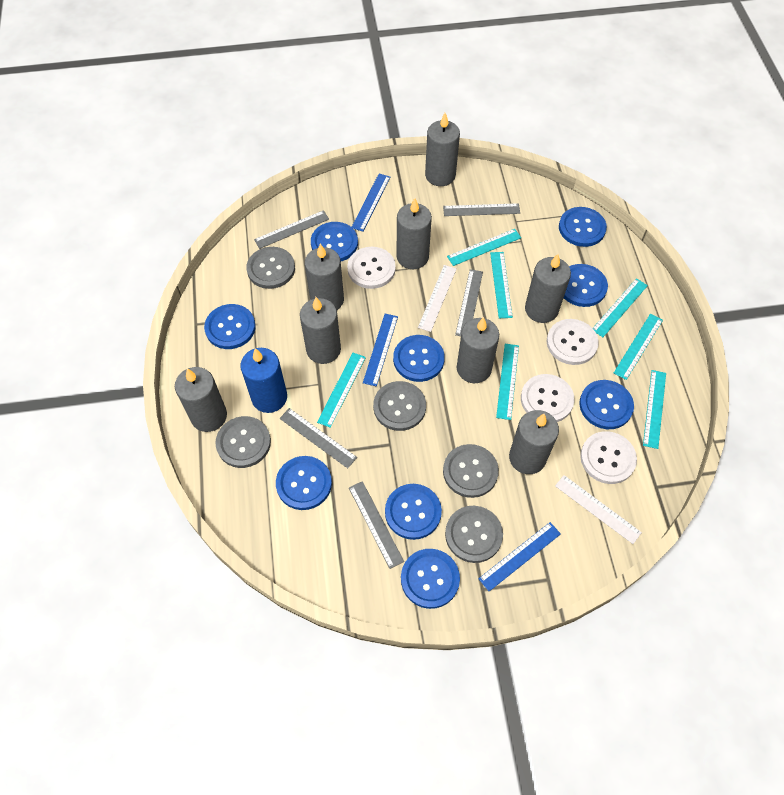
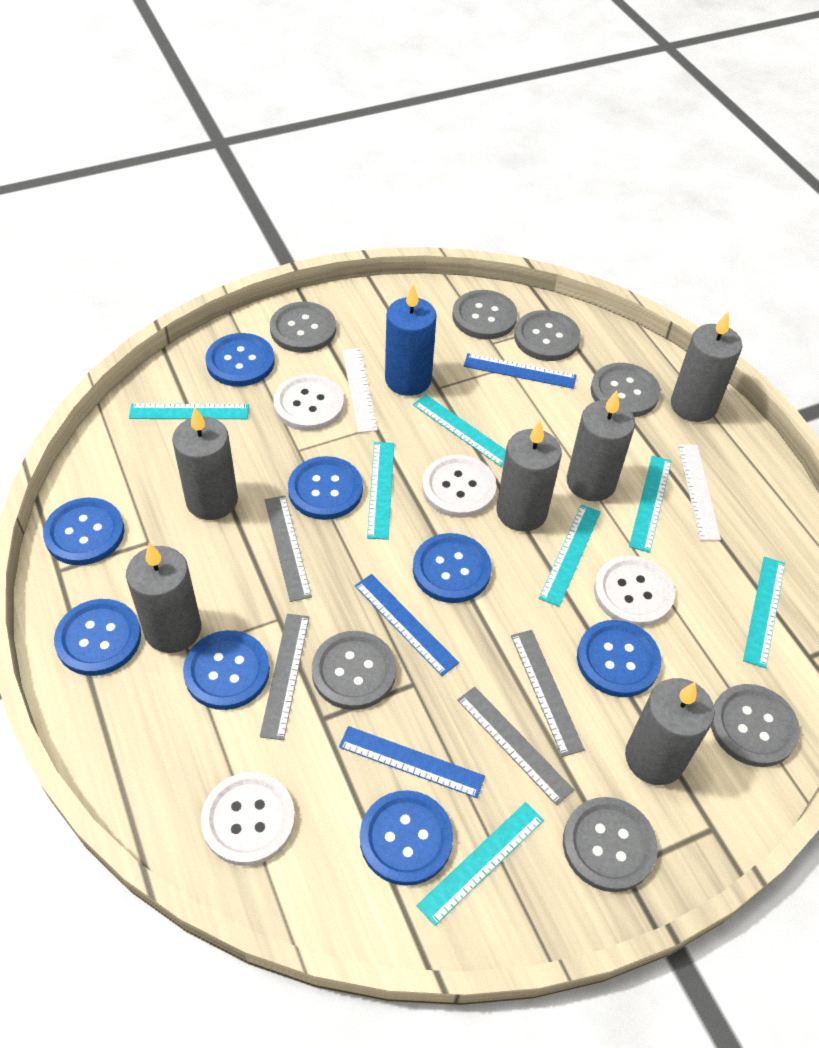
blue button: 9 -> 8
grey button: 5 -> 7
grey candle: 8 -> 6
grey ruler: 5 -> 4

